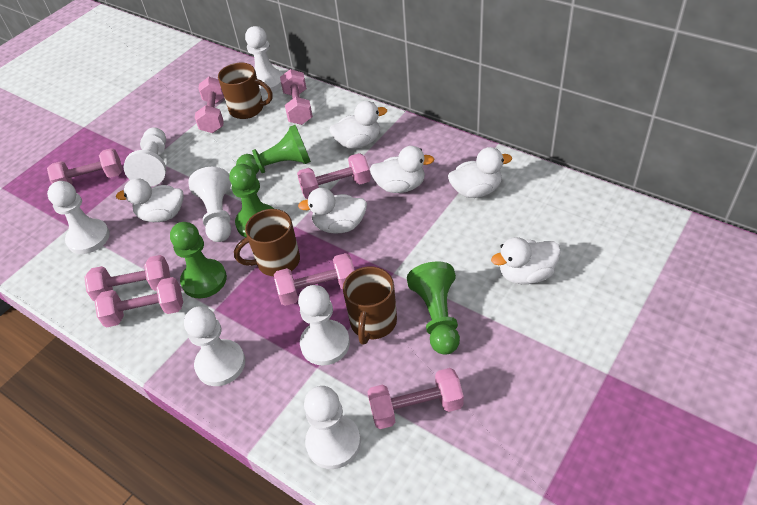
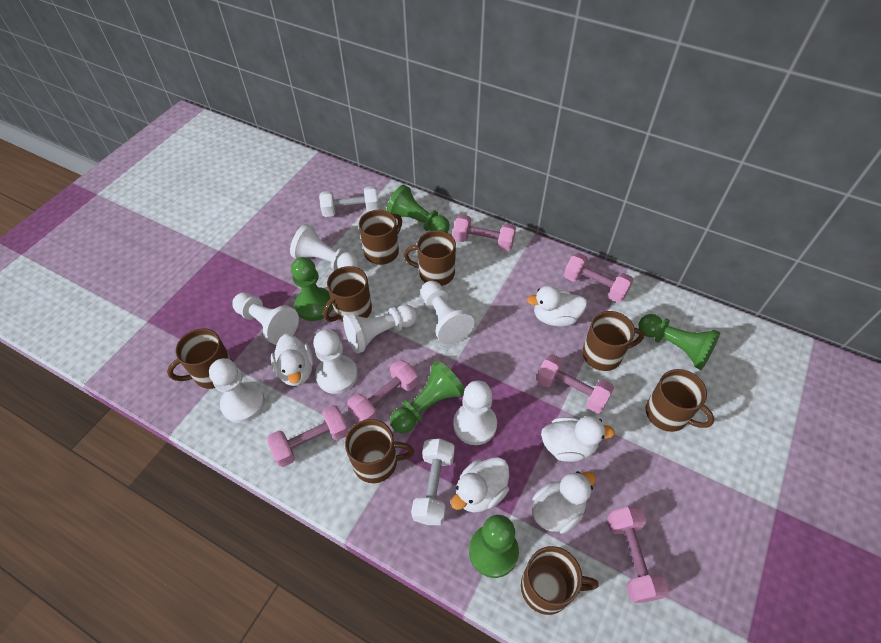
brown mug: 3 -> 8
green pawn: 4 -> 5
pink dumbbell: 8 -> 6
white duck: 6 -> 5
white dumbbell: 0 -> 2

